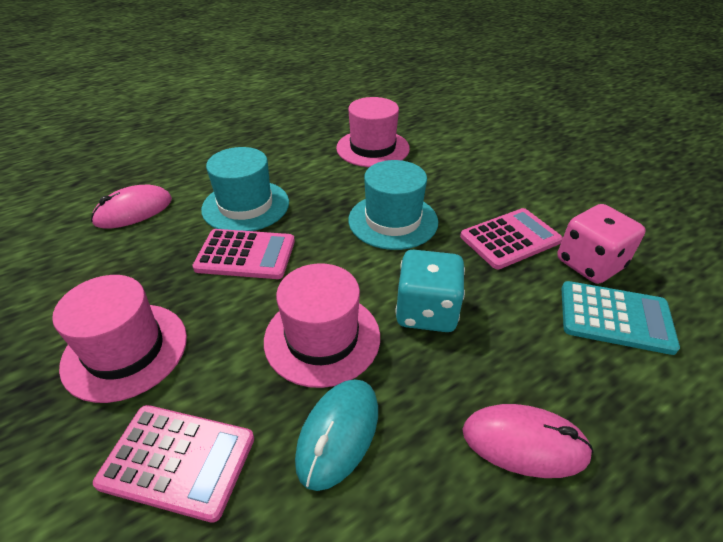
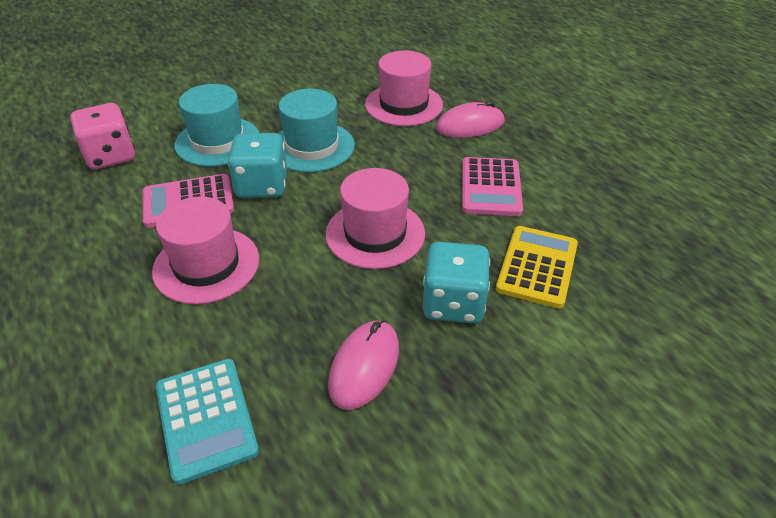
pink calculator: 3 -> 2
turquoise dice: 1 -> 2
turquoise mouse: 1 -> 0
yellow calculator: 0 -> 1

